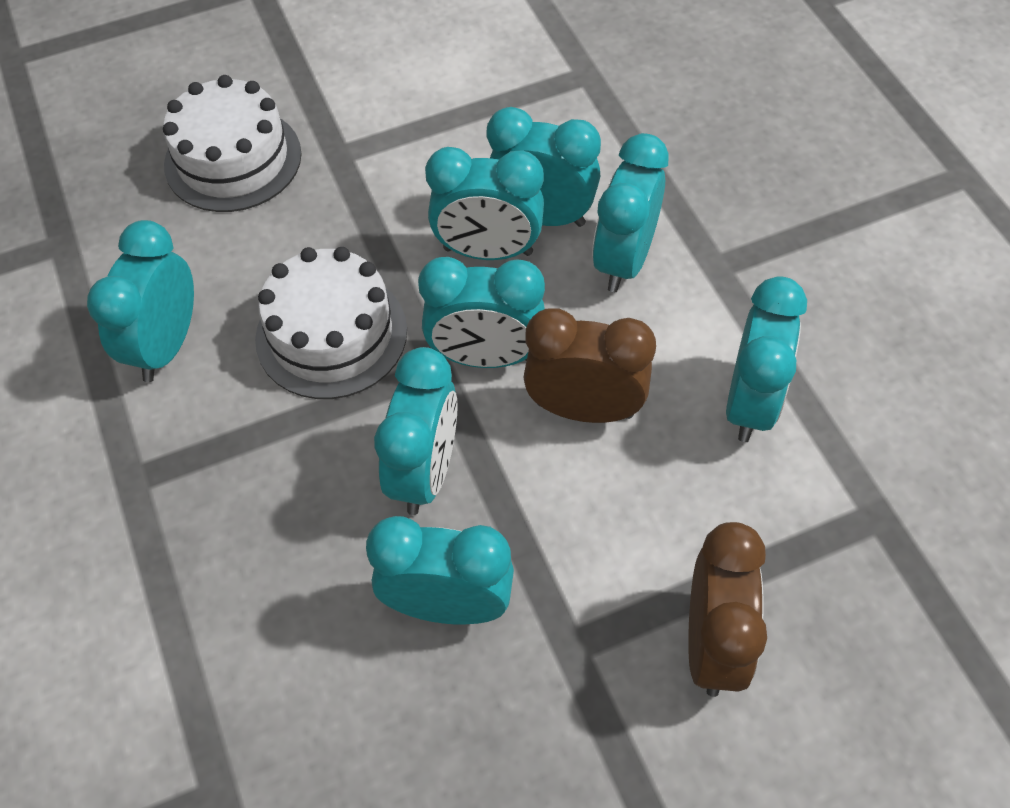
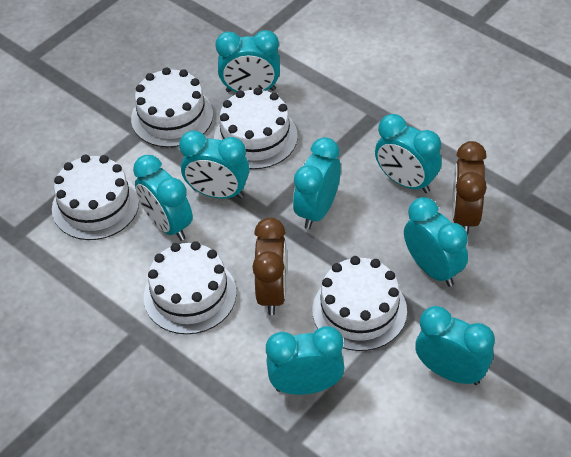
white cake: 2 -> 5

